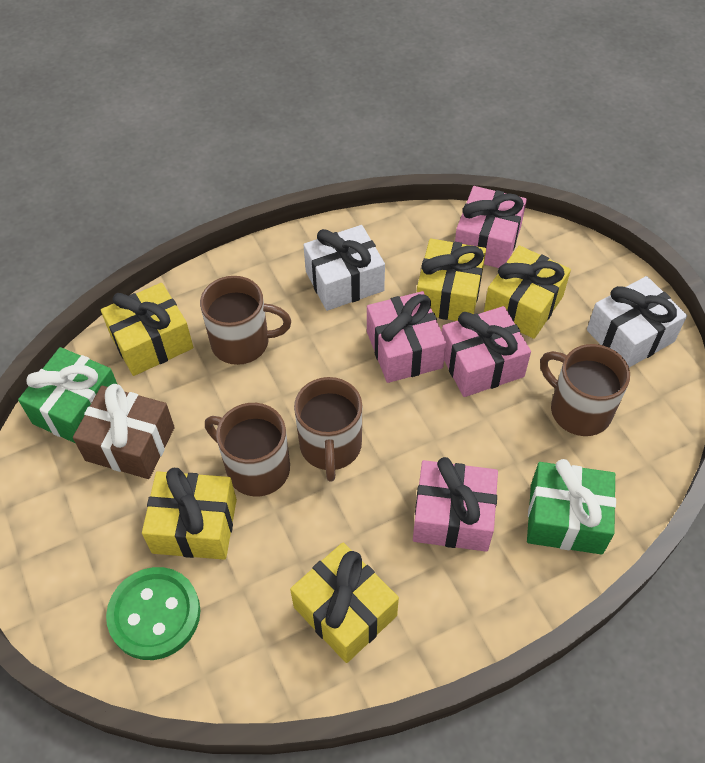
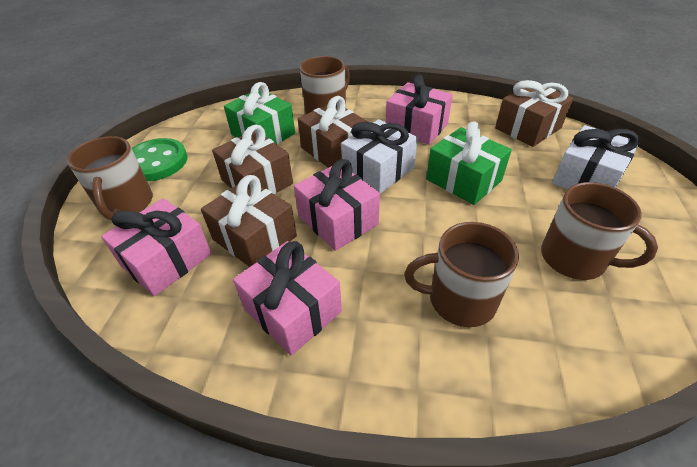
brown gift: 1 -> 4
yellow gift: 5 -> 0

